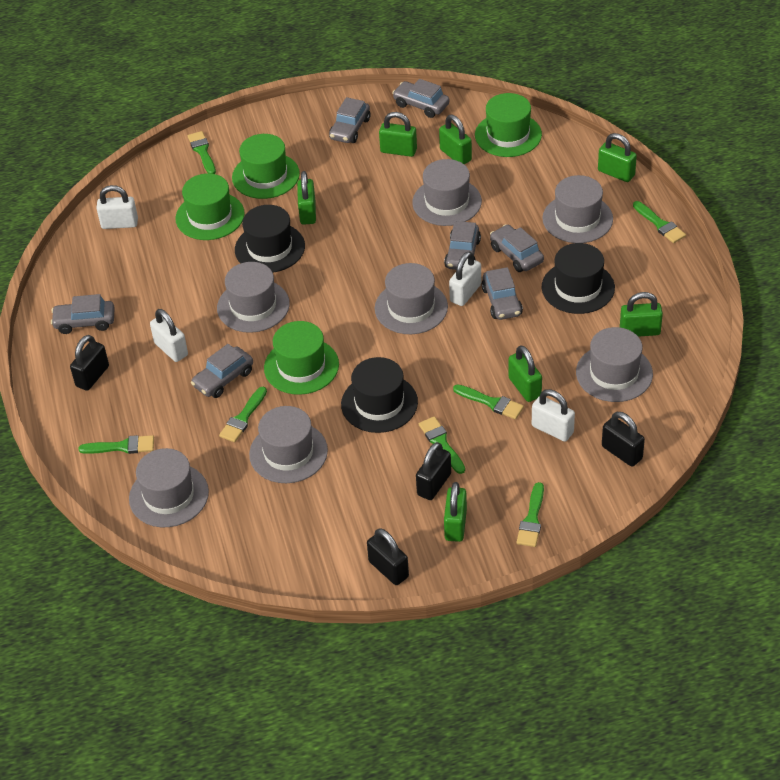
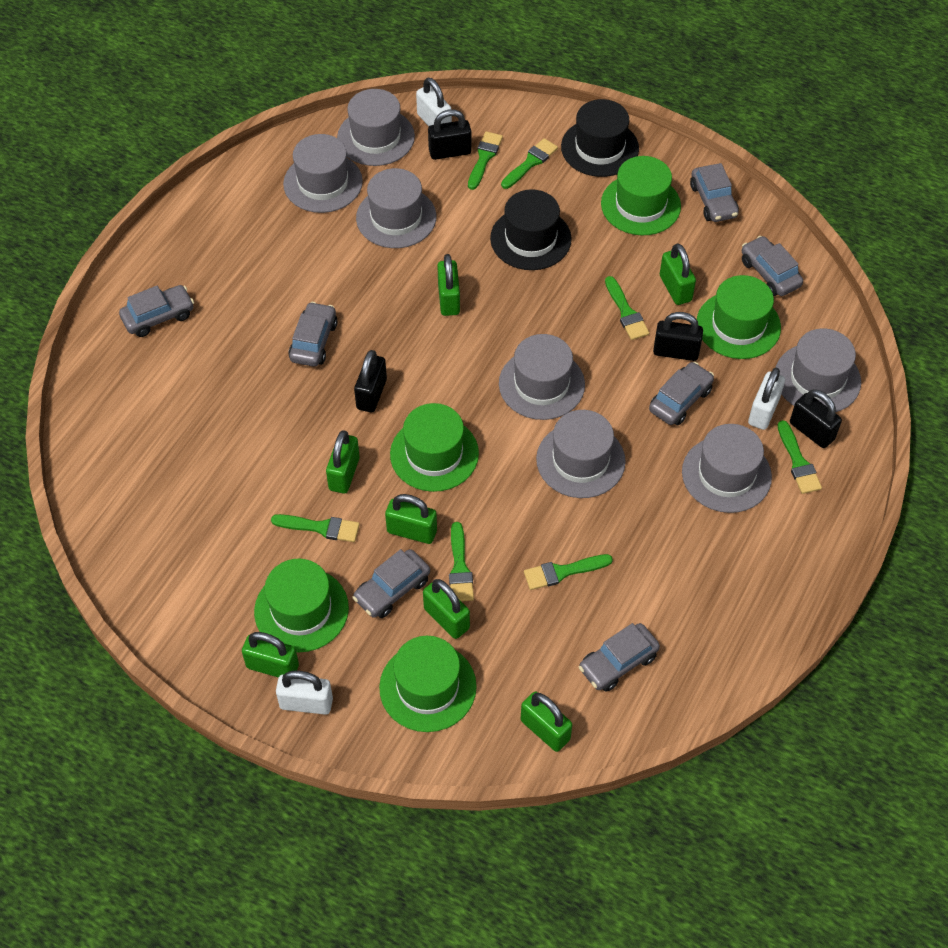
black hat: 3 -> 2
green hat: 4 -> 5
white padlock: 4 -> 3

